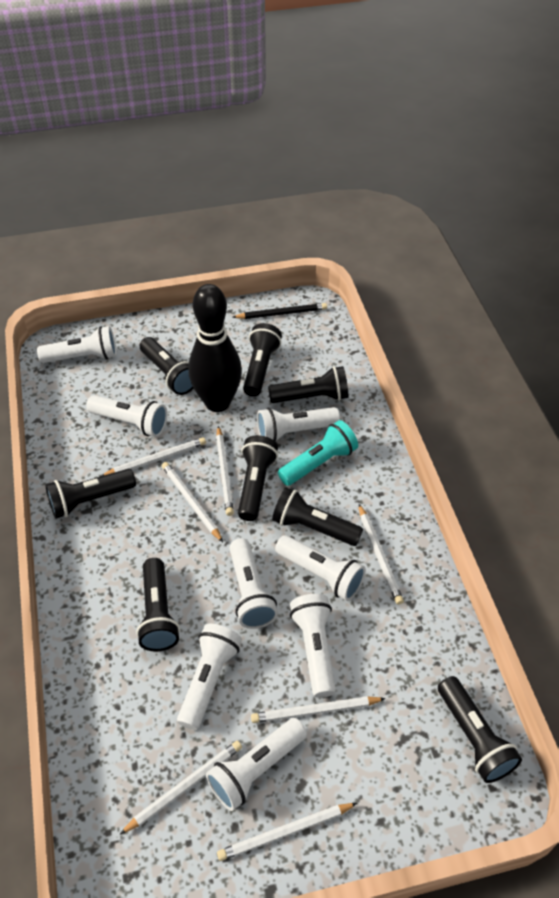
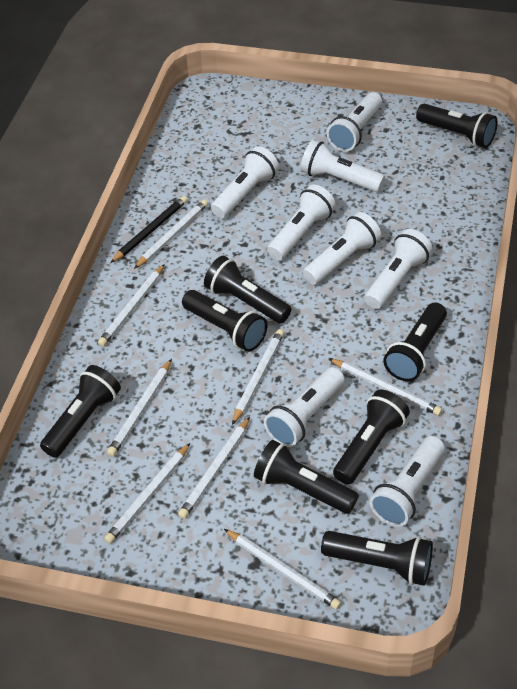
black bowling pin: 1 -> 0
turquoise flashlight: 1 -> 0
white pencil: 7 -> 8

